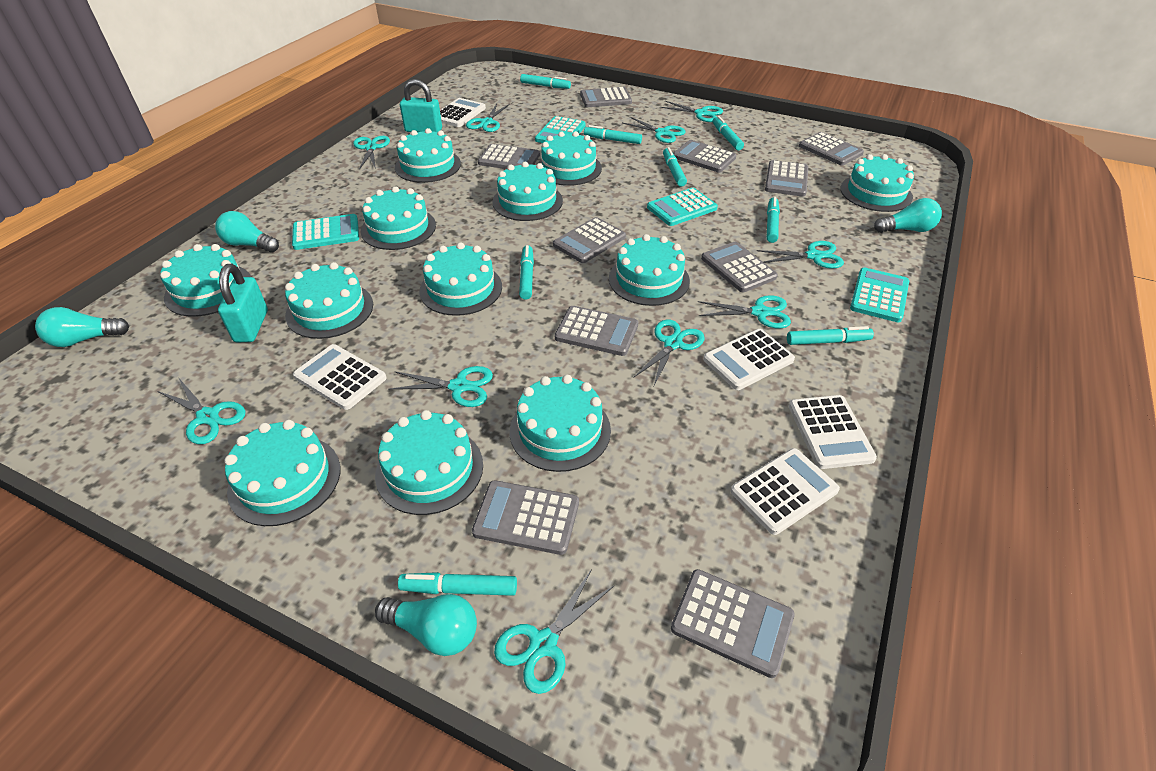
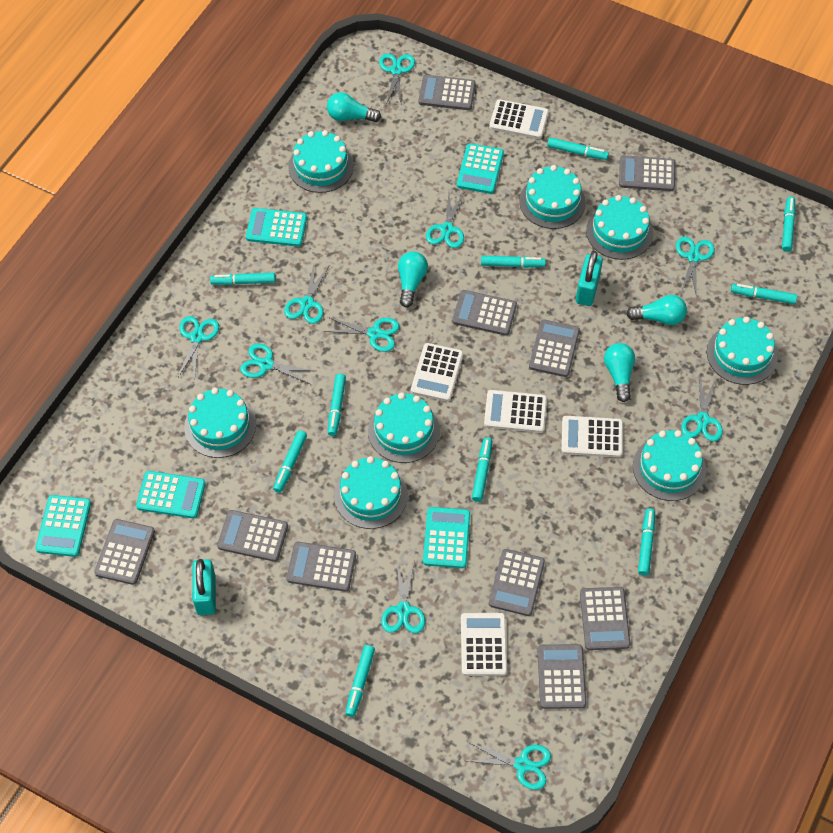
turquoise cake: 12 -> 8
turquoise calculator: 4 -> 5
turquoise marker: 8 -> 10

